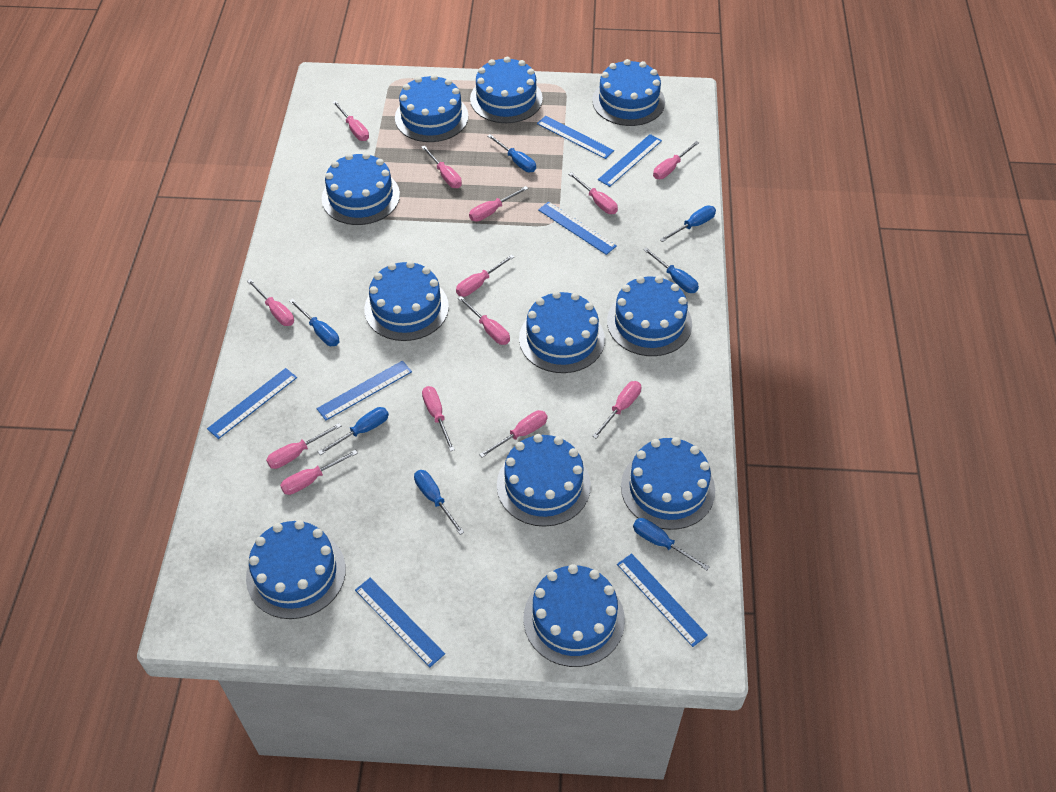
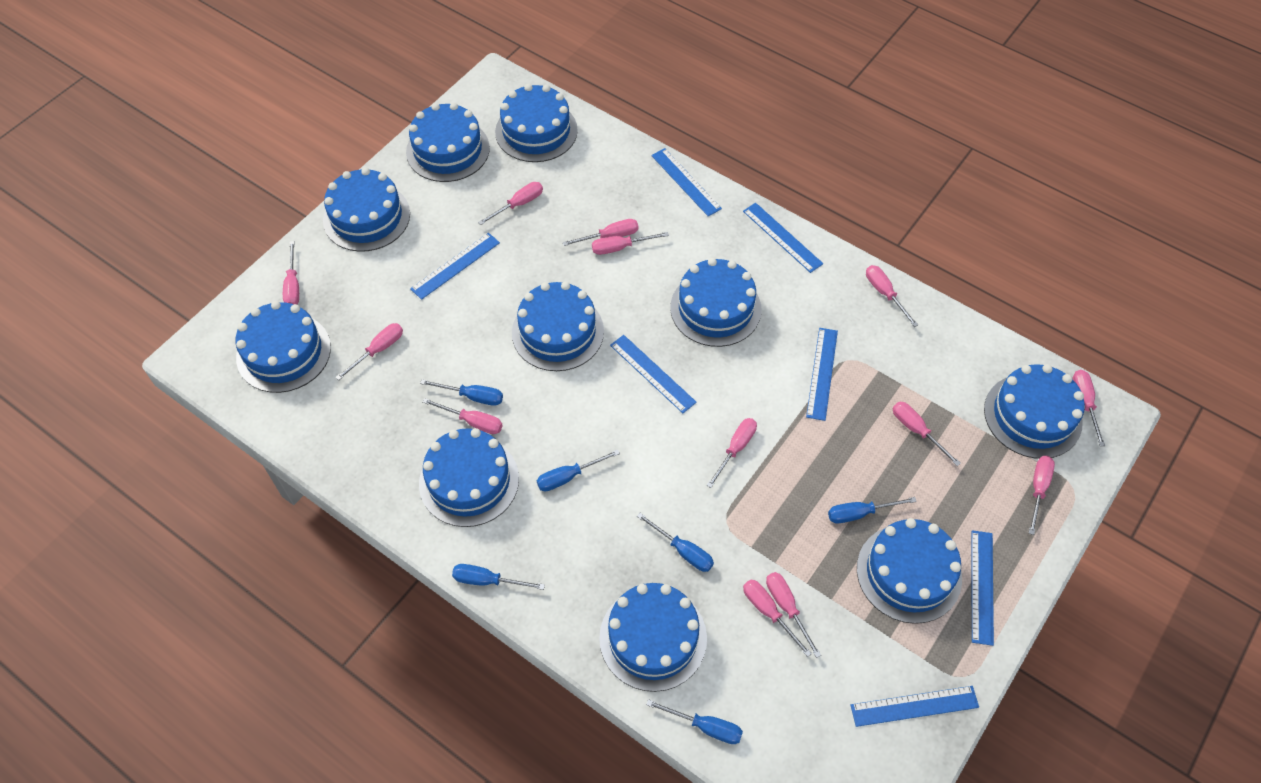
blue cake: 11 -> 10
blue screwdriver: 7 -> 6

